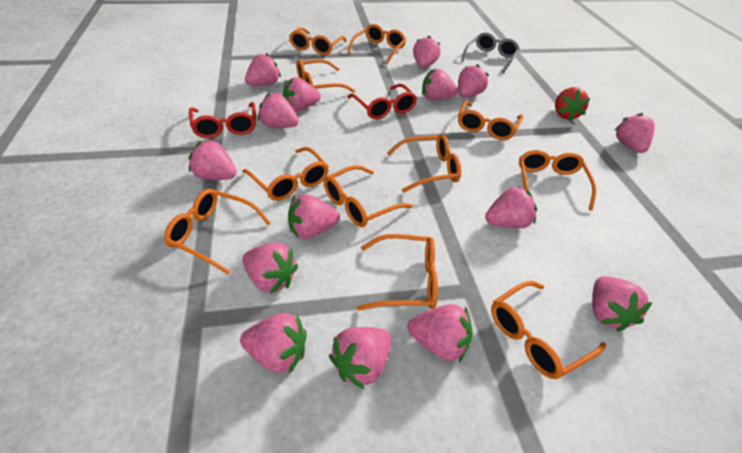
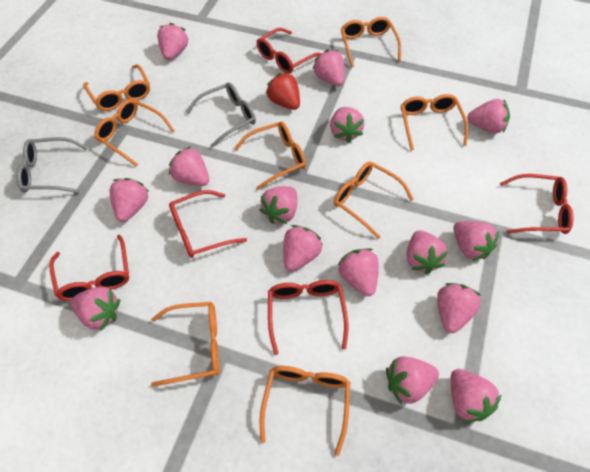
grey glasses: 1 -> 2
orange glasses: 11 -> 8
red glasses: 2 -> 5

